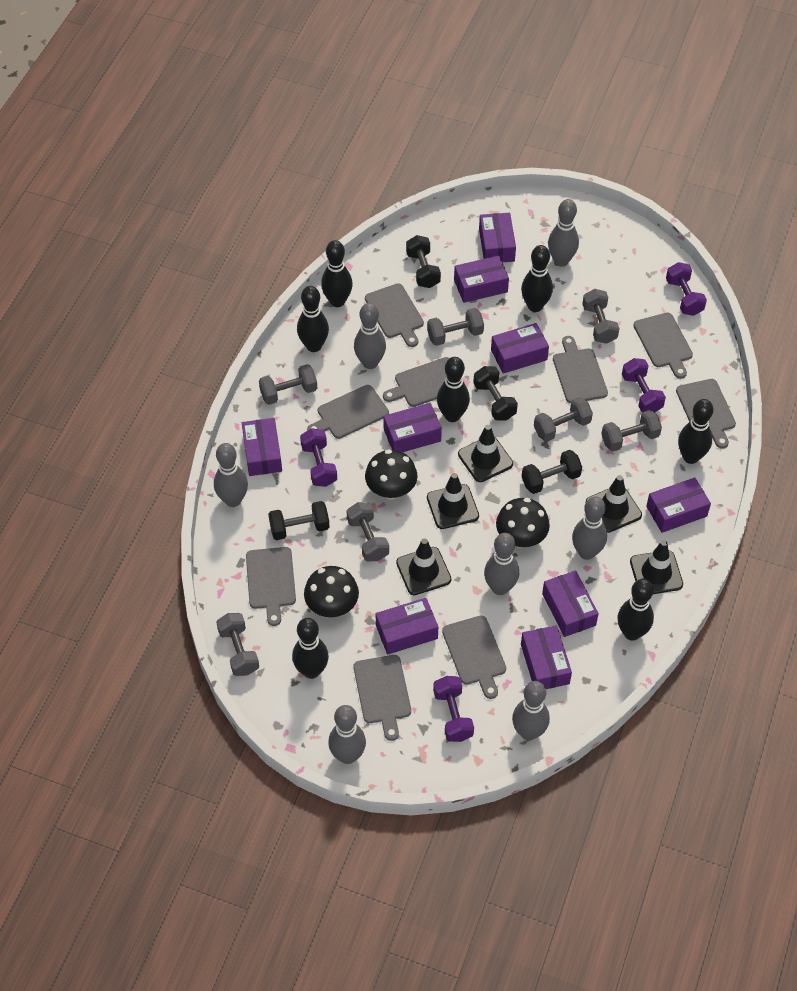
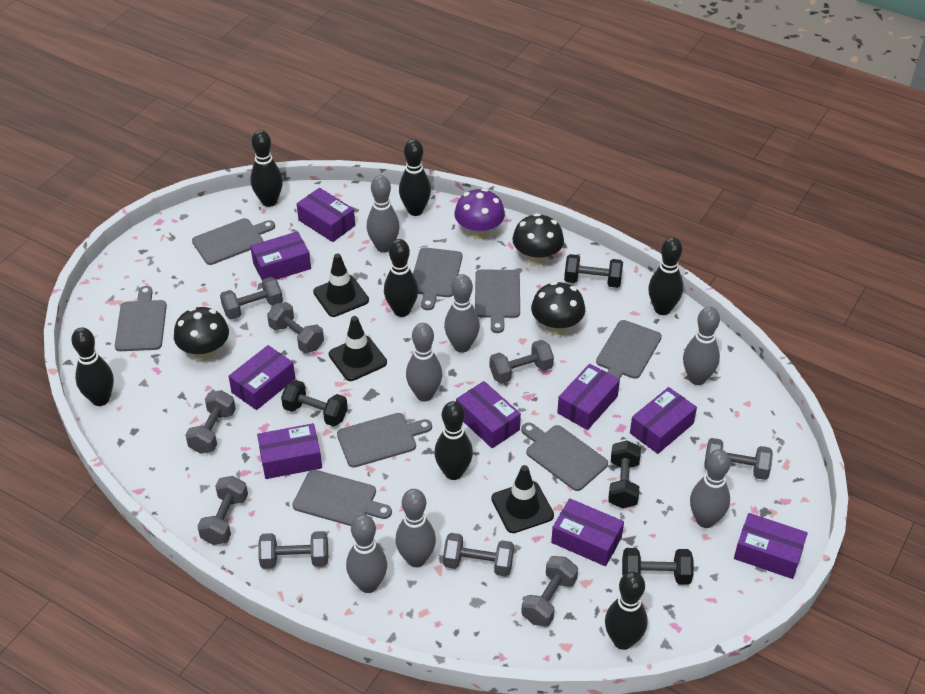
black traffic cone: 5 -> 3
grey cutting board: 9 -> 8
grey dumbbell: 7 -> 9
purple dumbbell: 4 -> 0
purple mushroom: 0 -> 1

